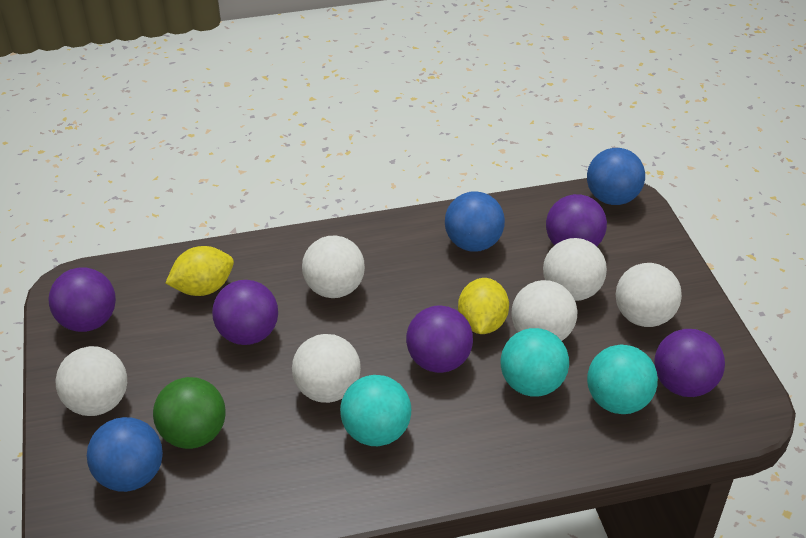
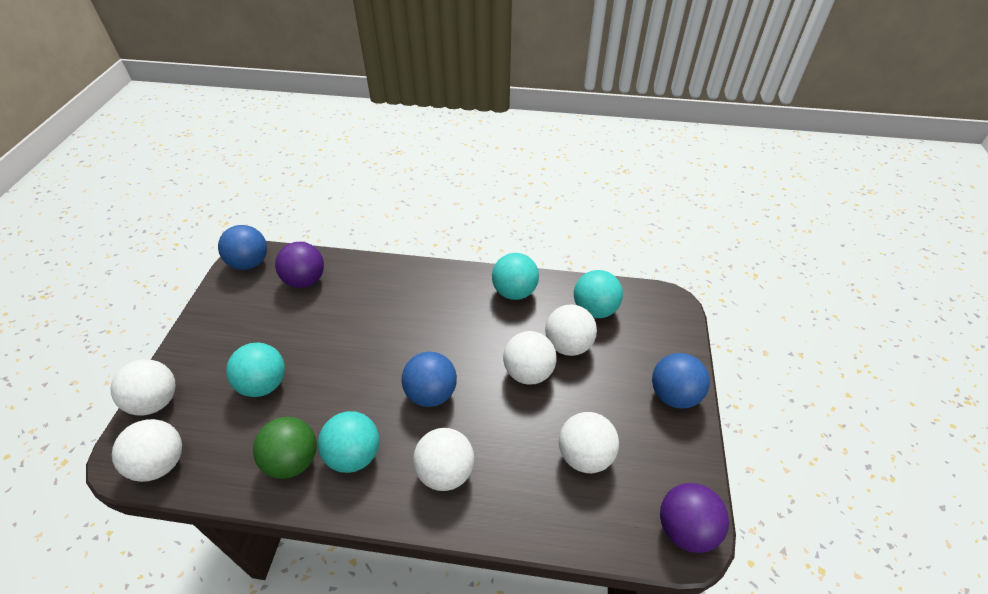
purple ball: 5 -> 2
turquoise ball: 3 -> 4
yellow lemon: 2 -> 0

